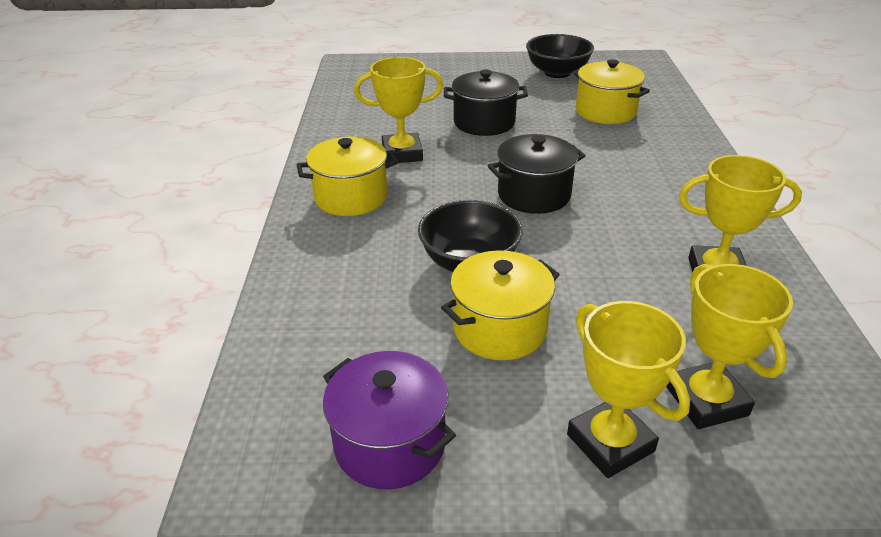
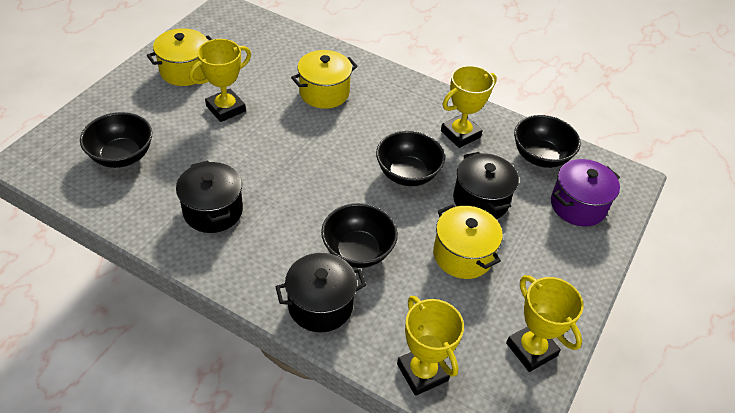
black bowl: 2 -> 4
black pot: 2 -> 3

